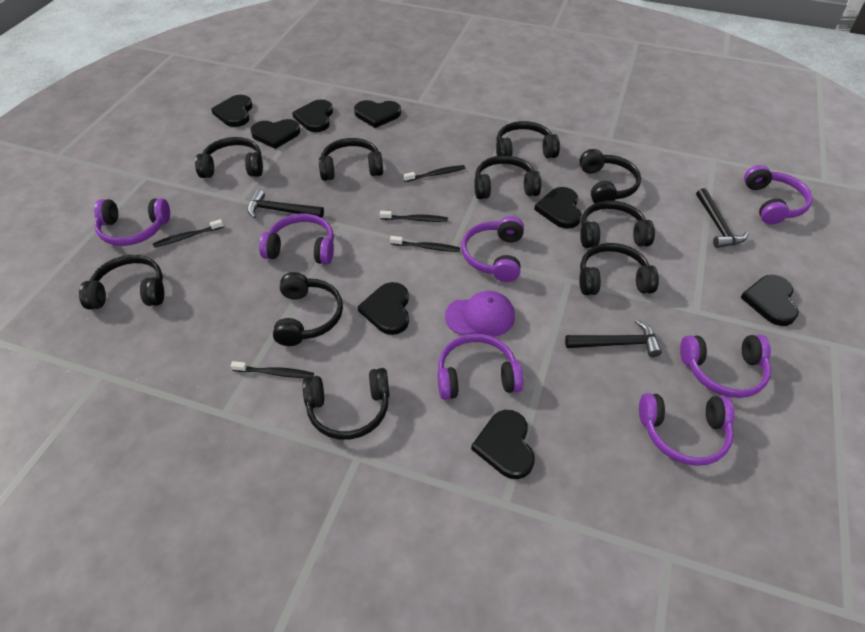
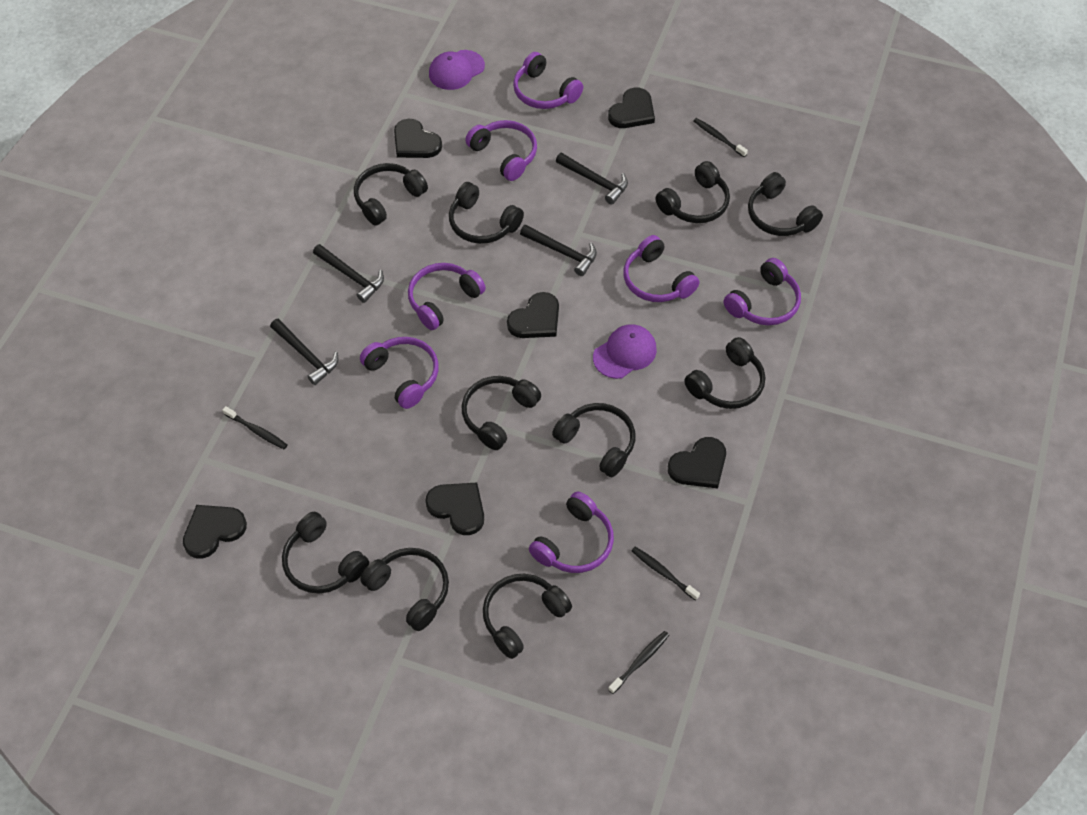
black hammer: 3 -> 4
black heart: 8 -> 6
black toothbrush: 5 -> 4
purple cap: 1 -> 2

